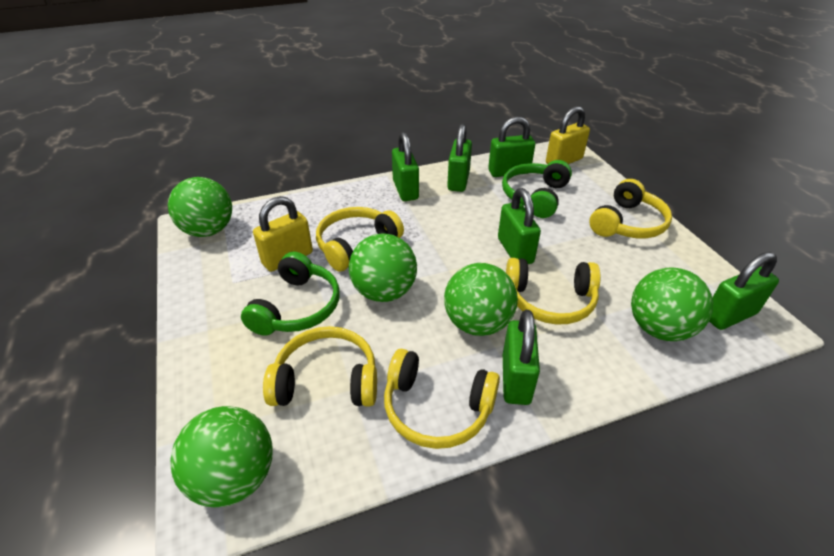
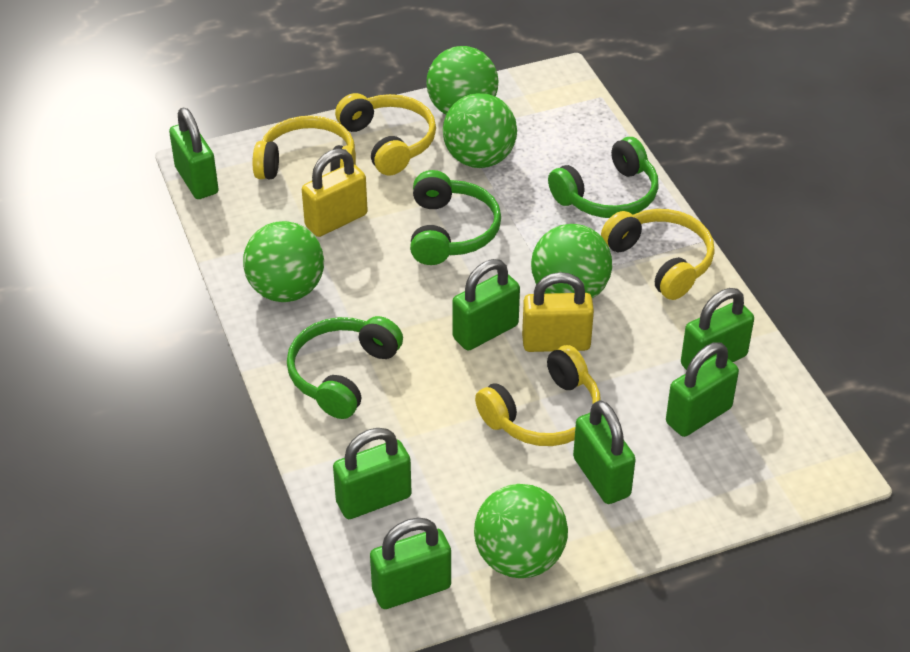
green headphones: 2 -> 3
green padlock: 6 -> 7
yellow headphones: 5 -> 4

